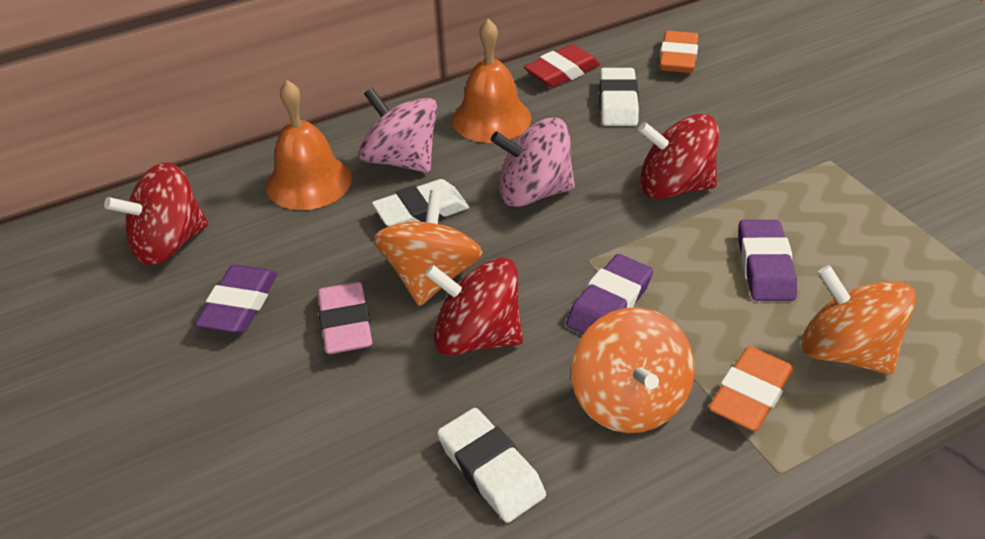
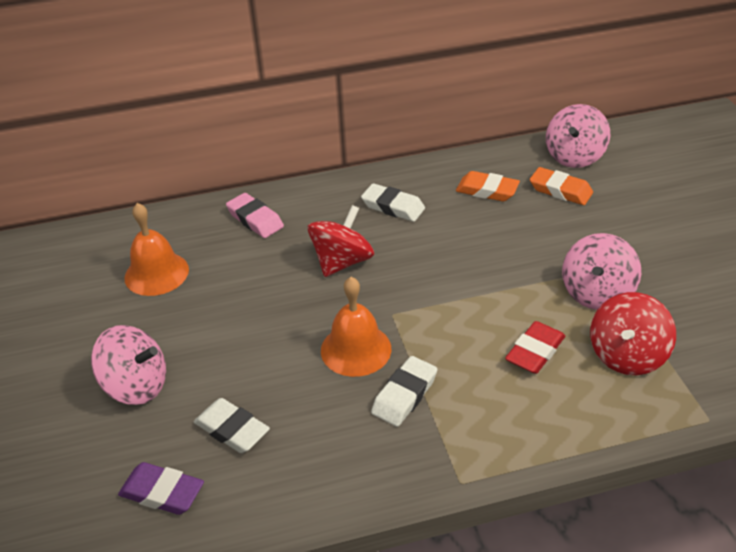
orange spinning top: 3 -> 0
pink spinning top: 2 -> 3
purple eraser: 3 -> 1
red spinning top: 3 -> 2

